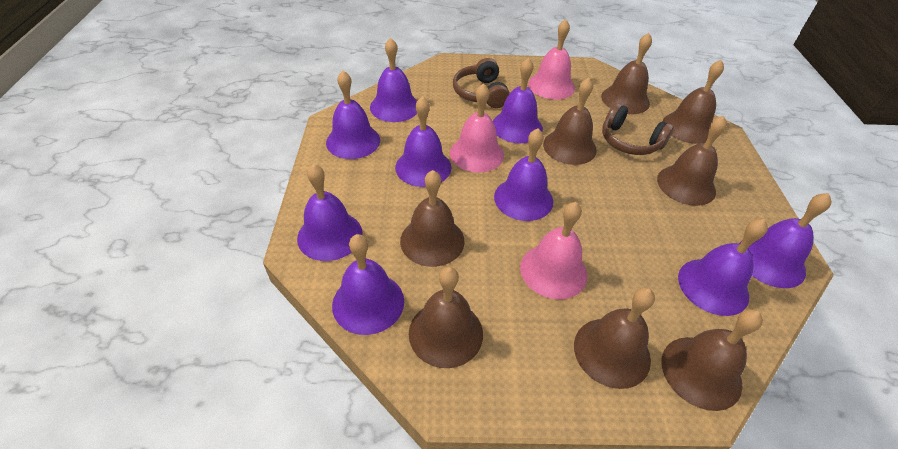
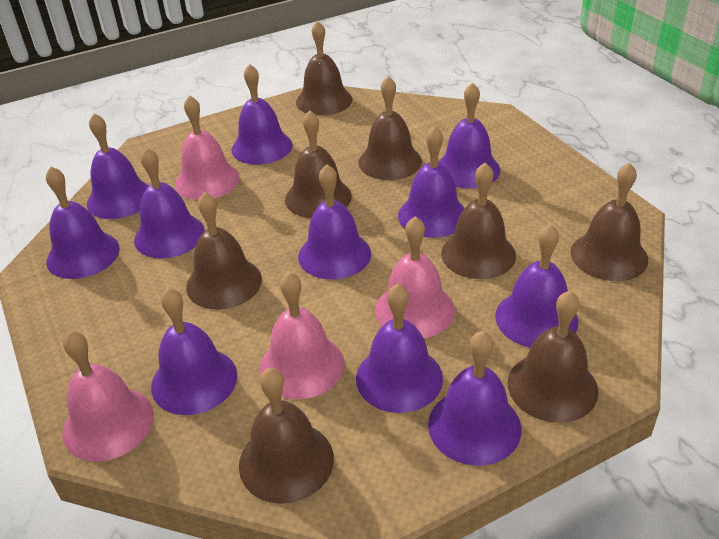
brown headphones: 2 -> 0
pink bell: 3 -> 4
purple bell: 9 -> 11

